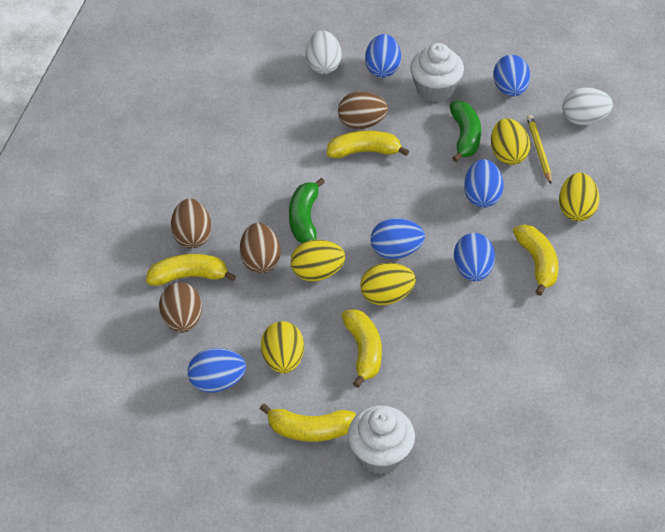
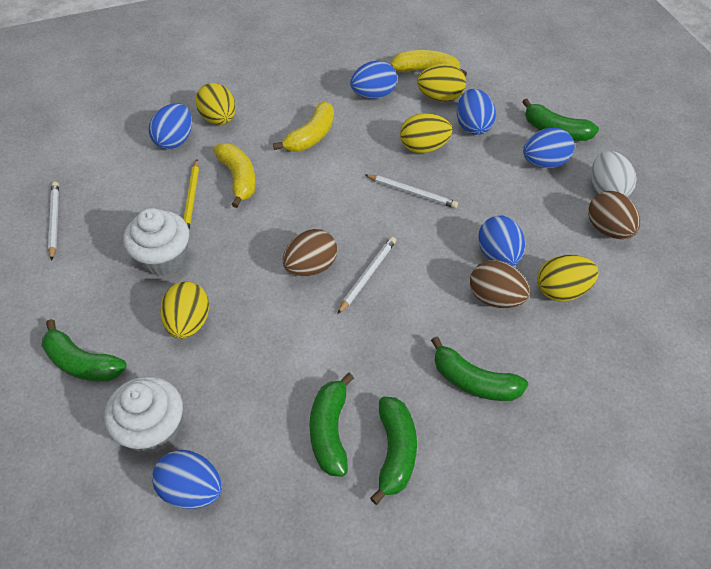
brown egg: 4 -> 3
green banana: 2 -> 5
white egg: 2 -> 1
white pencil: 0 -> 3
yellow banana: 5 -> 3

